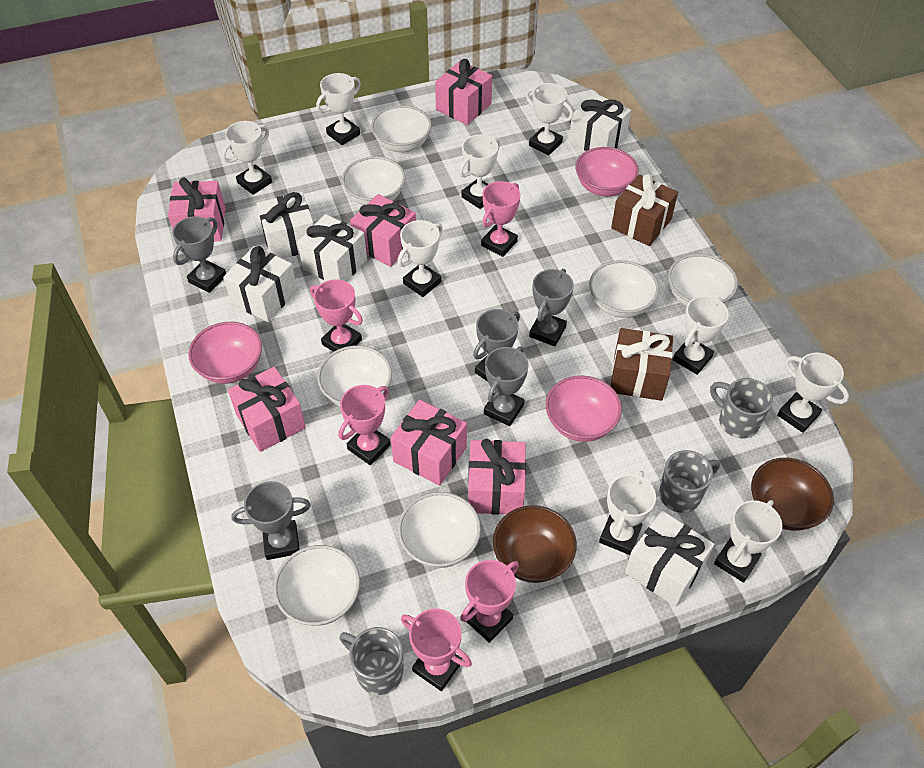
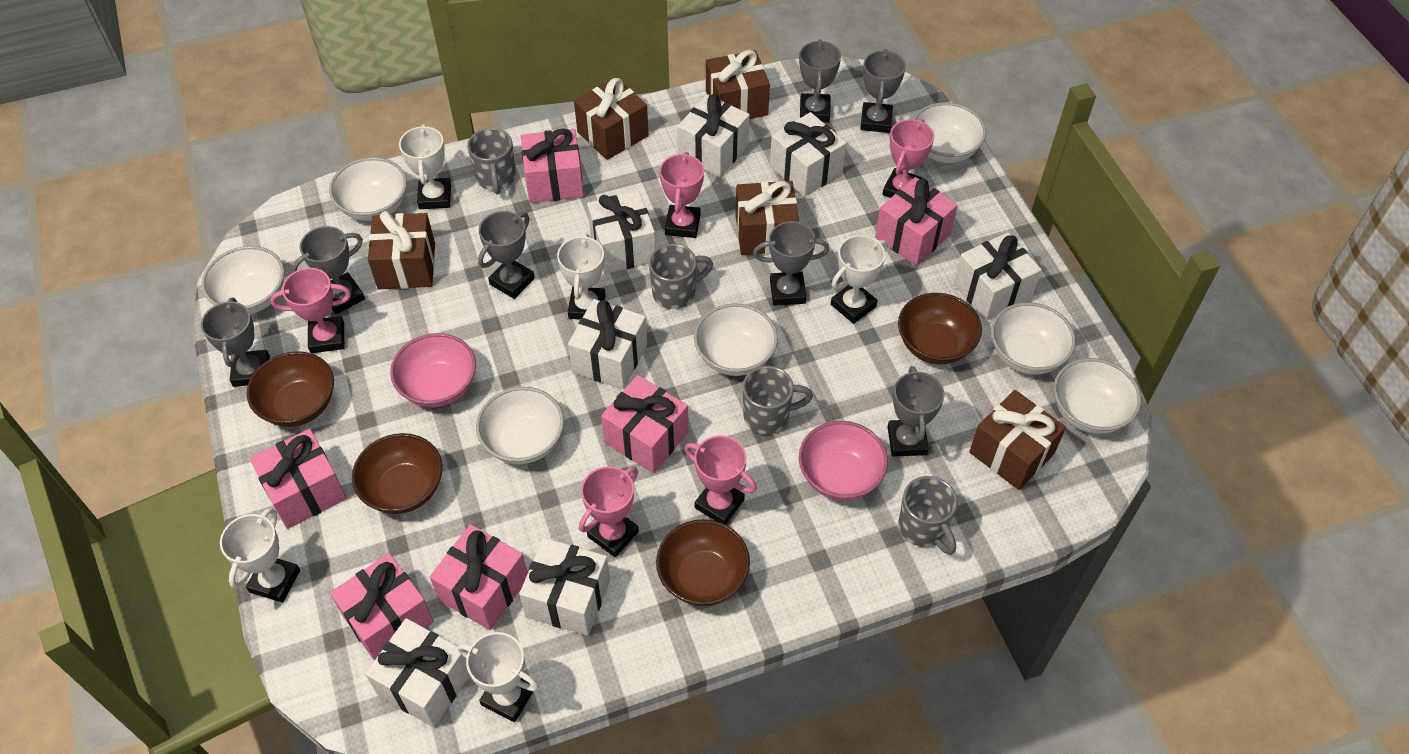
brown bowl: 2 -> 4
brown gift: 2 -> 5
grey mug: 3 -> 4
grey trophy: 5 -> 7
pink bowl: 3 -> 2
white gift: 5 -> 7
white trophy: 9 -> 5

